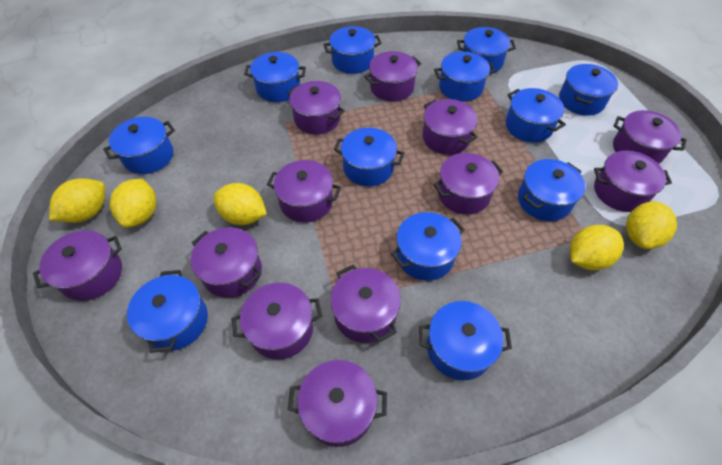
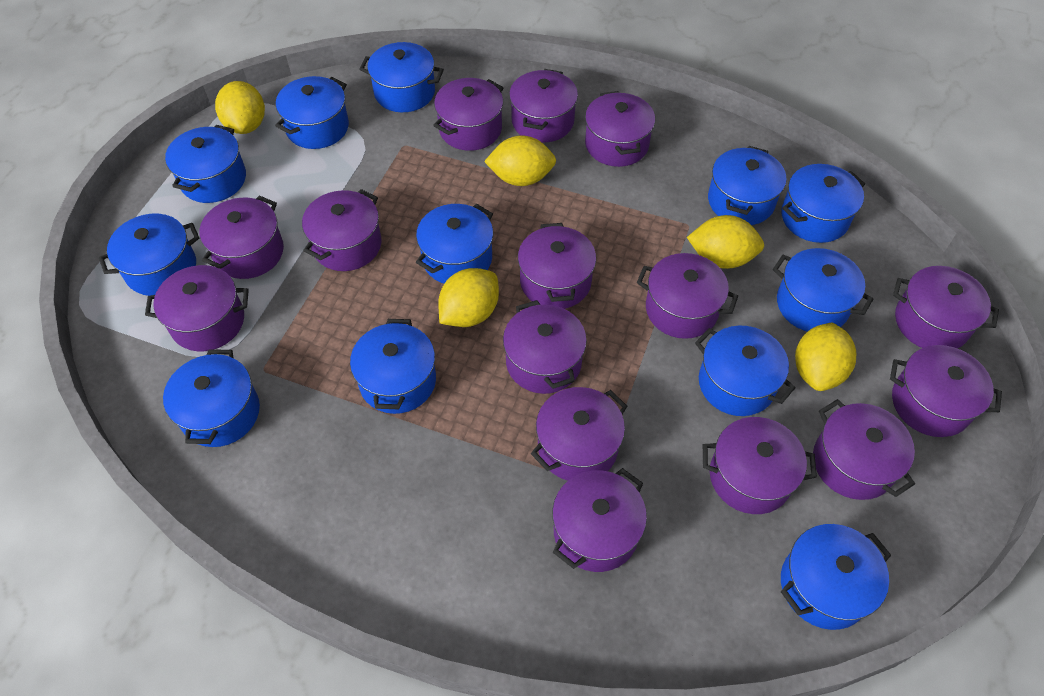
purple pot: 12 -> 15

